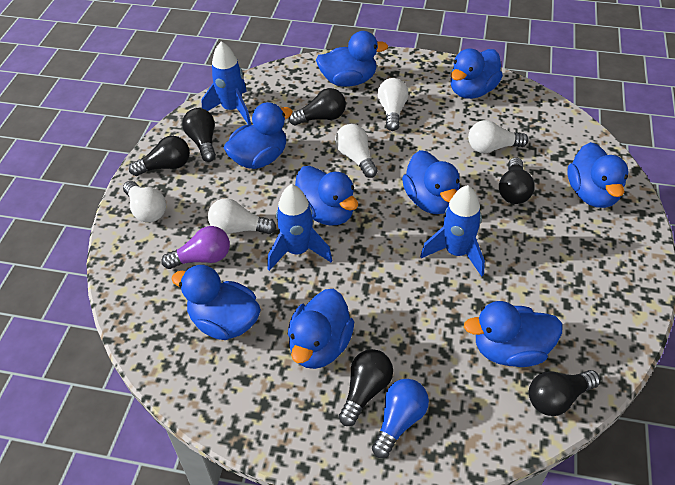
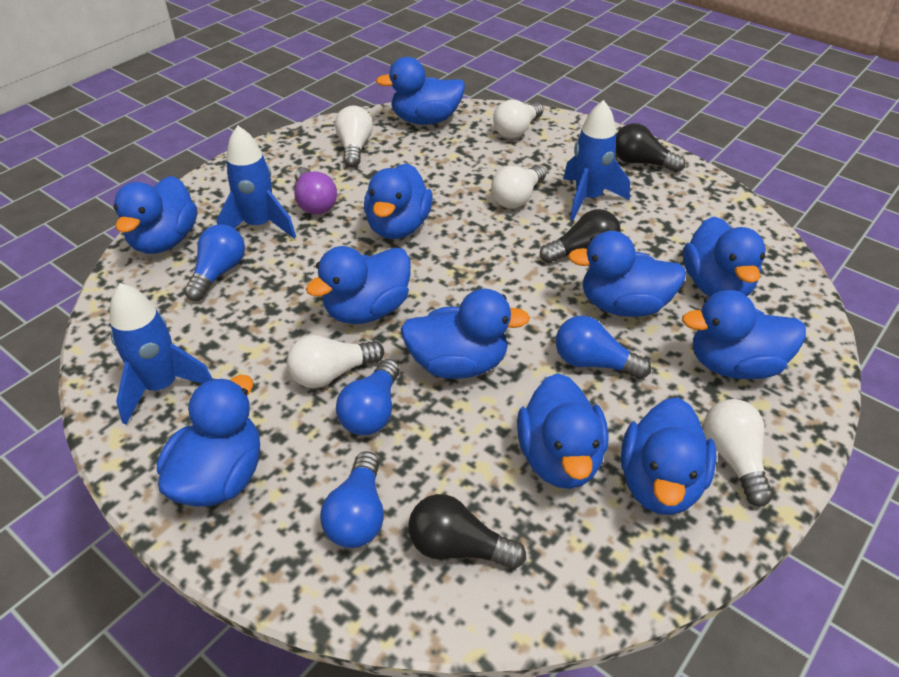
black light bulb: 6 -> 3
blue duck: 9 -> 11
blue light bulb: 1 -> 4

